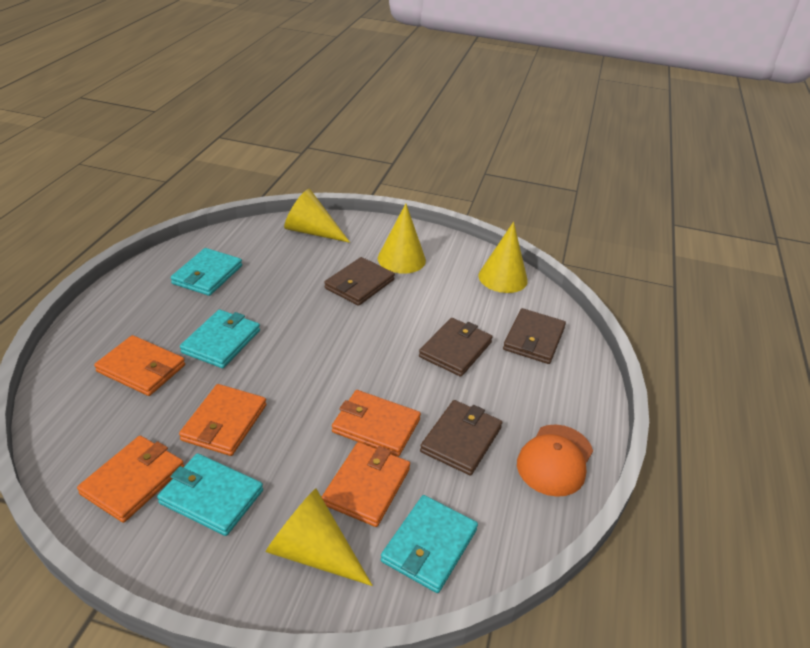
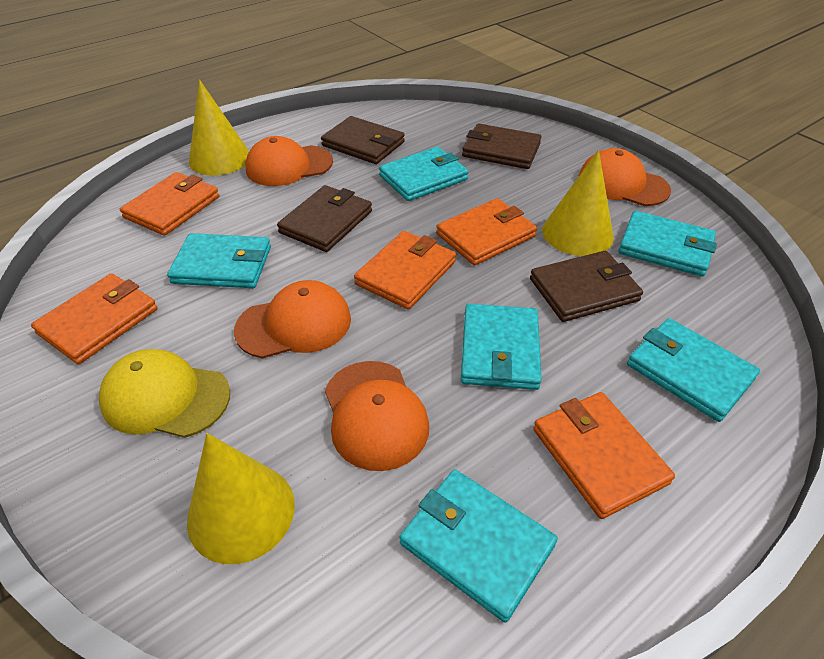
orange cap: 1 -> 4
turquoise wallet: 4 -> 6
yellow cap: 0 -> 1
yellow cone: 4 -> 3

